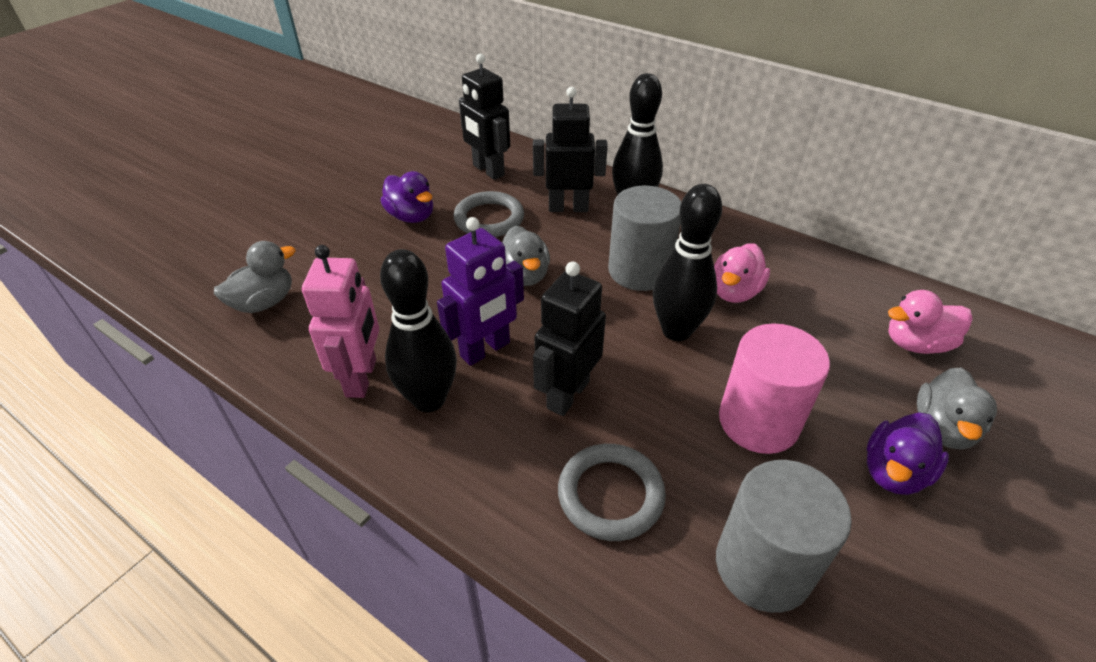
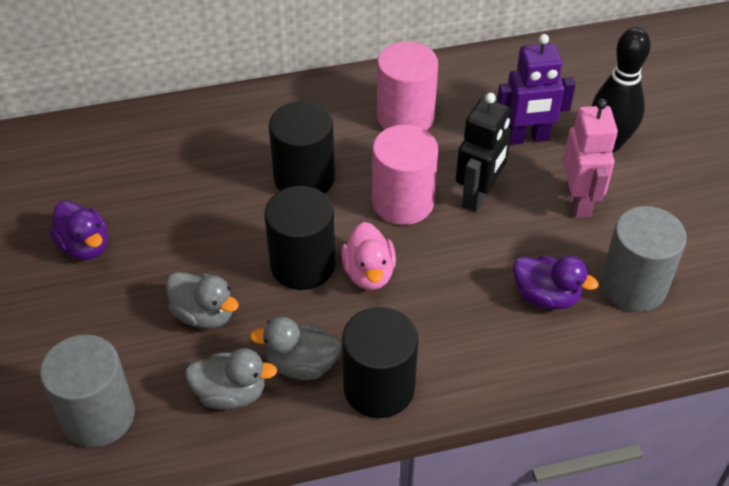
black bowling pin: 3 -> 1
black cylinder: 0 -> 3
black robot: 3 -> 1
grey ring: 2 -> 0
pink cylinder: 1 -> 2
pink duck: 2 -> 1

